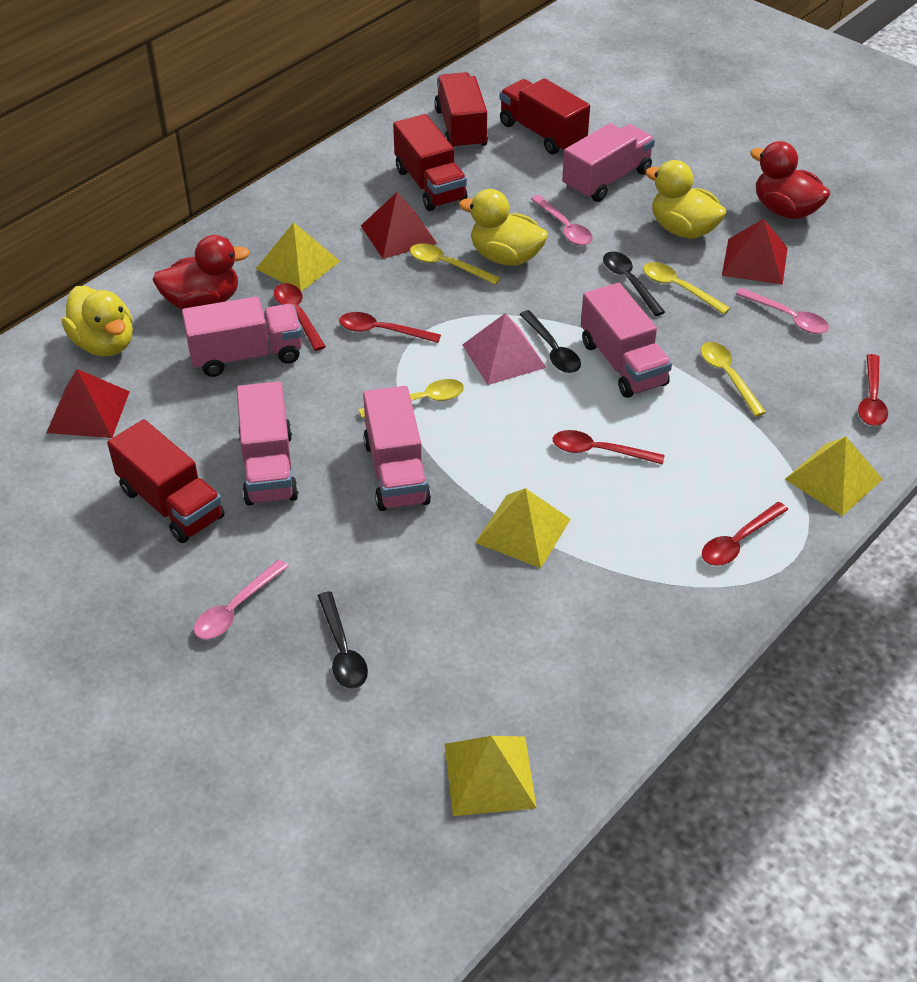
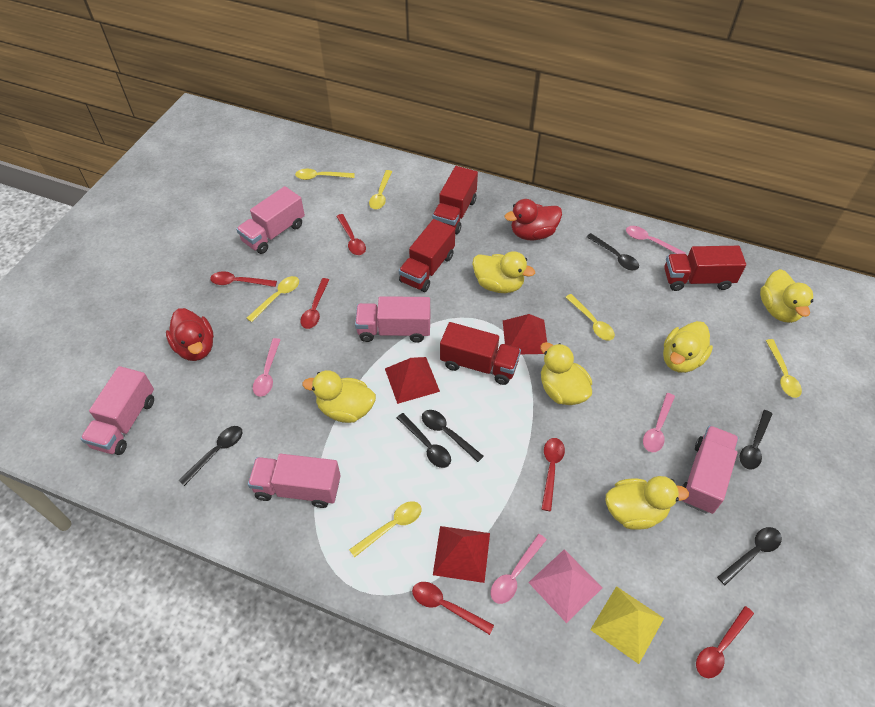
black spoon: 3 -> 6
pink spoon: 3 -> 4
red spoon: 5 -> 6
yellow duck: 3 -> 6
yellow pyramid: 4 -> 1
yellow spoon: 4 -> 6

